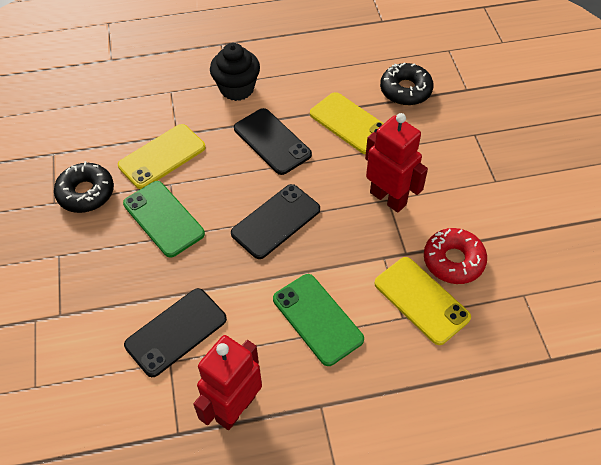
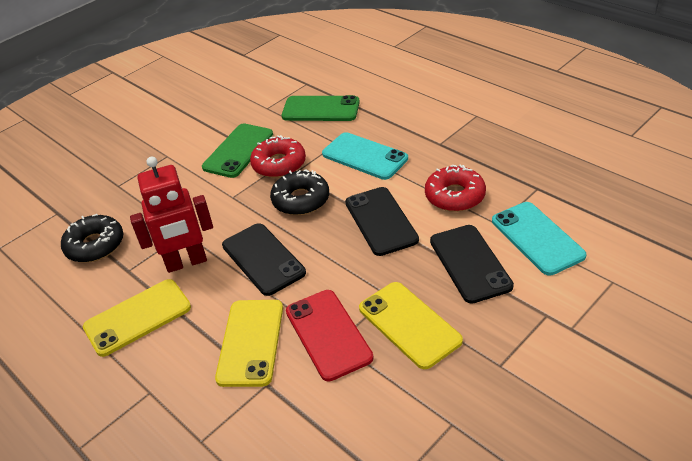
black cupcake: 1 -> 0
red donut: 1 -> 2
red phone: 0 -> 1
red robot: 2 -> 1
turquoise phone: 0 -> 2

